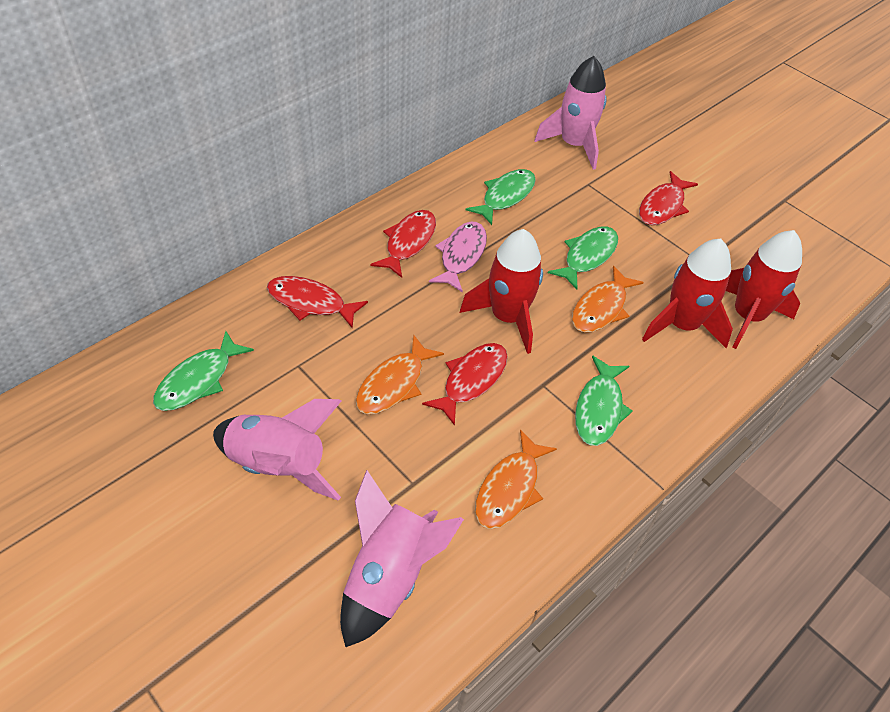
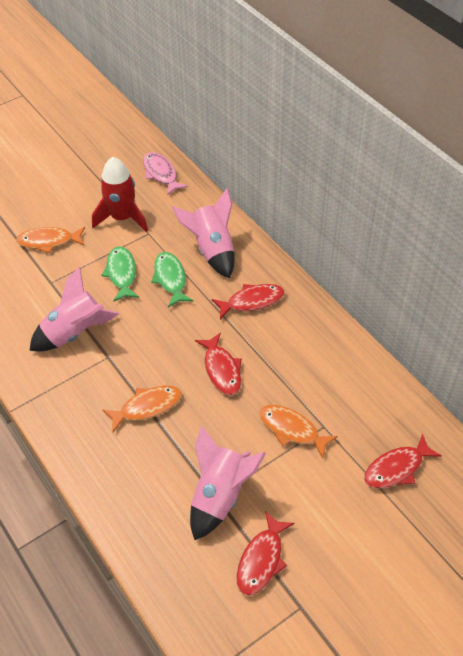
green fish: 4 -> 2
red rocket: 3 -> 1

